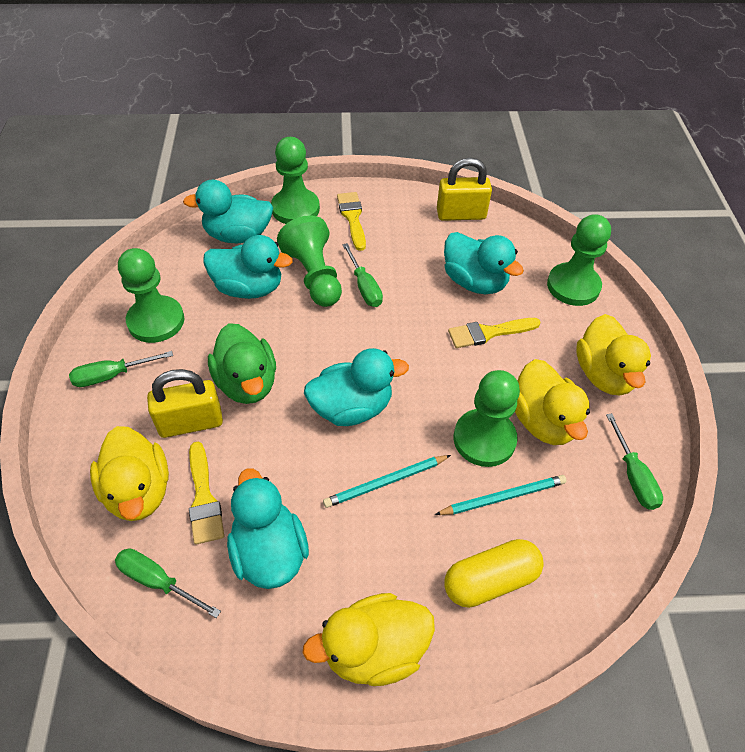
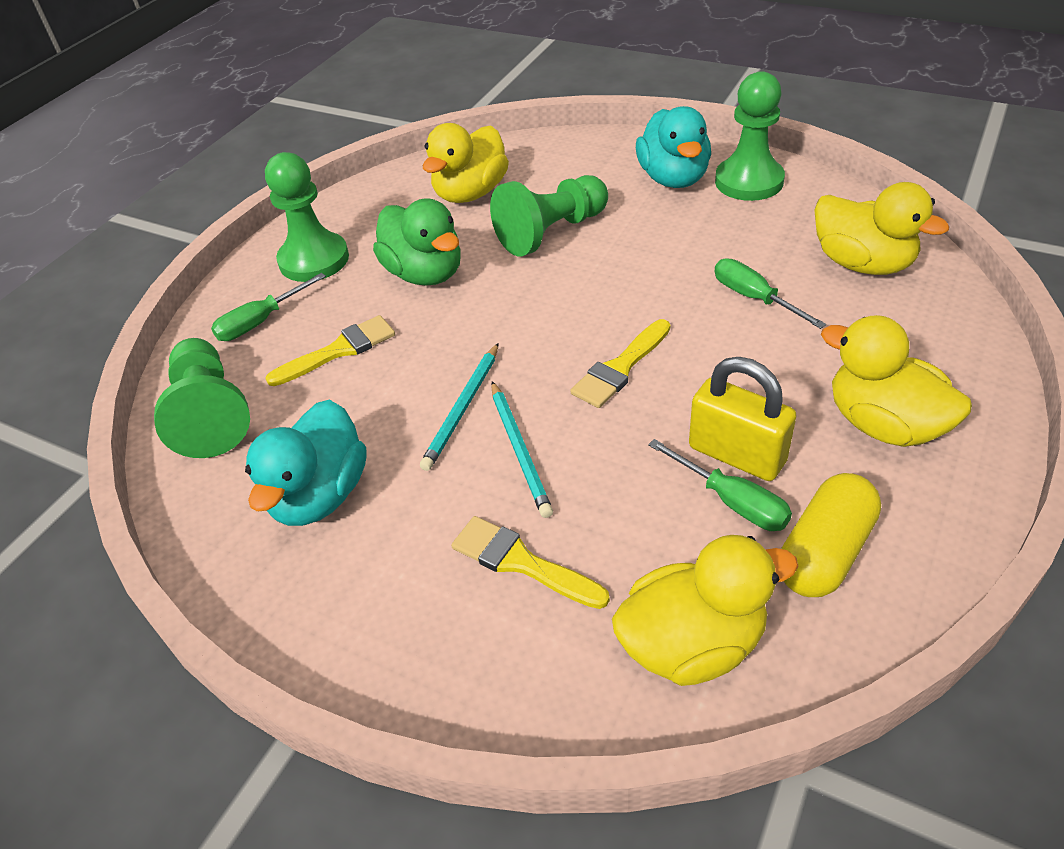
green pawn: 5 -> 4
green screwdriver: 4 -> 3
turquoise duck: 5 -> 2
yellow padlock: 2 -> 1

